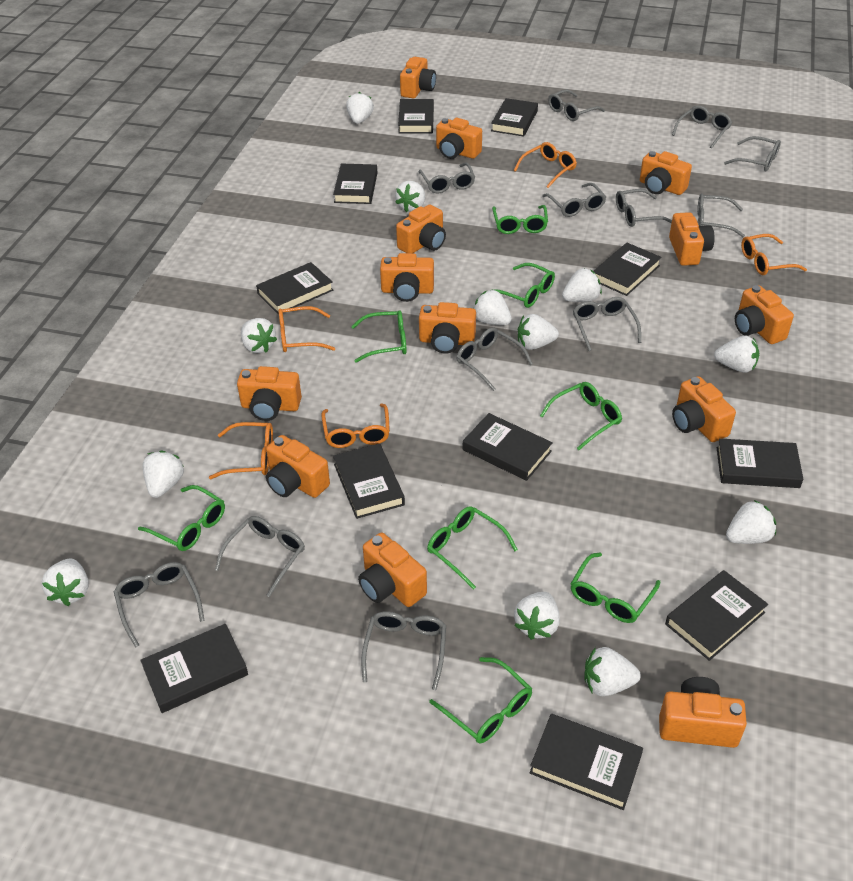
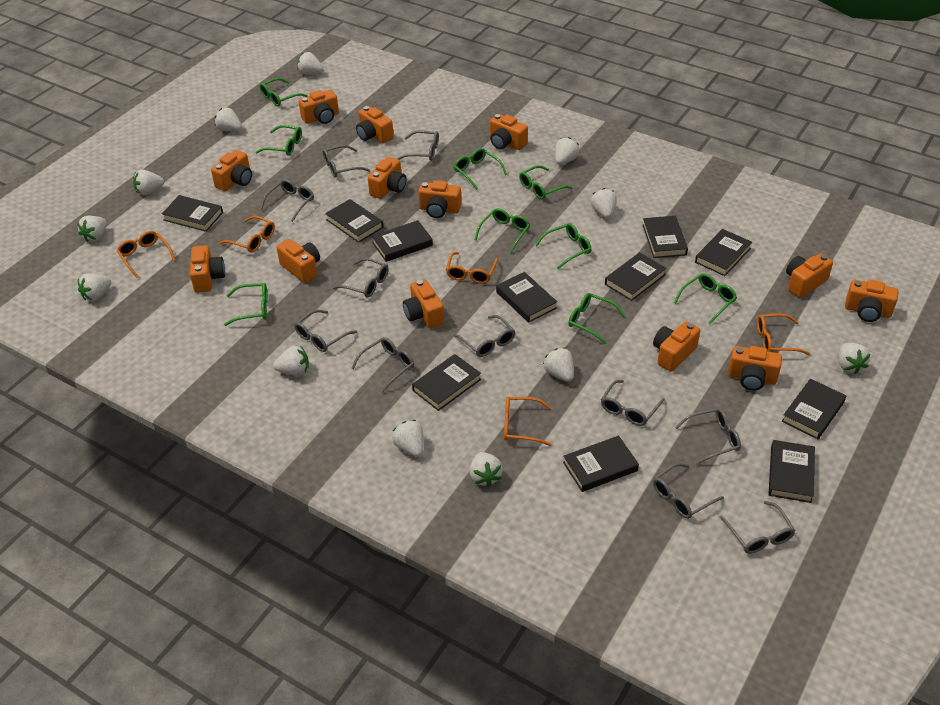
green glasses: 8 -> 9
grey glasses: 12 -> 11

